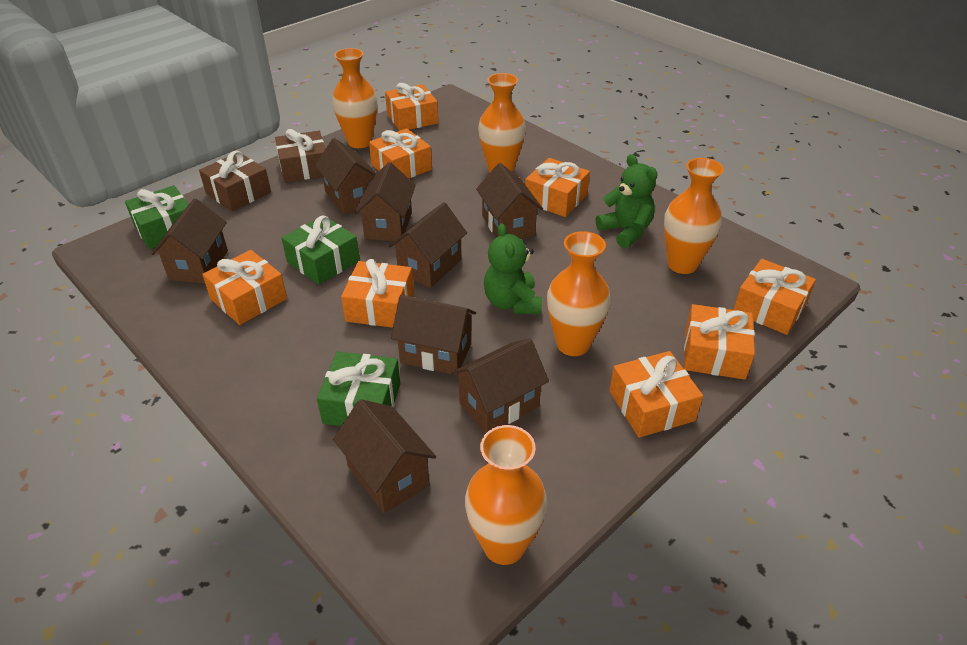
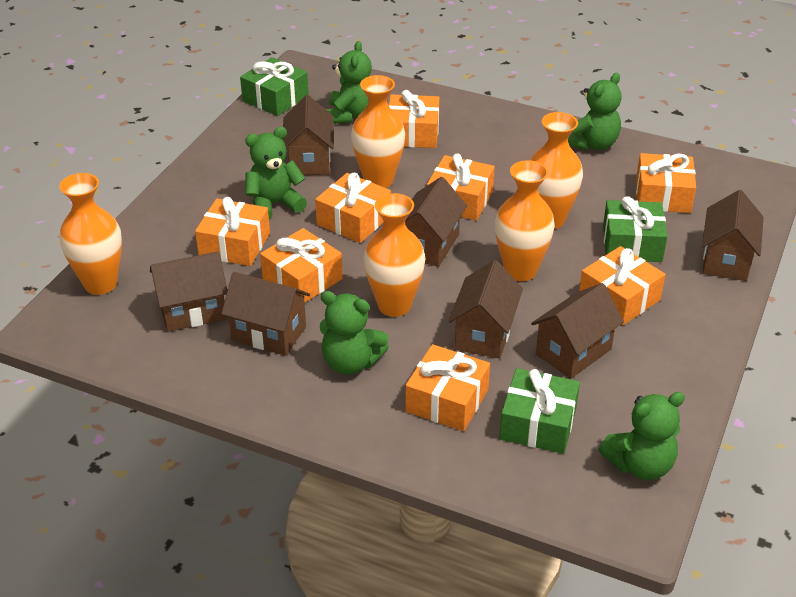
brown gift: 2 -> 0
brown house: 8 -> 7
green teddy bear: 2 -> 5

